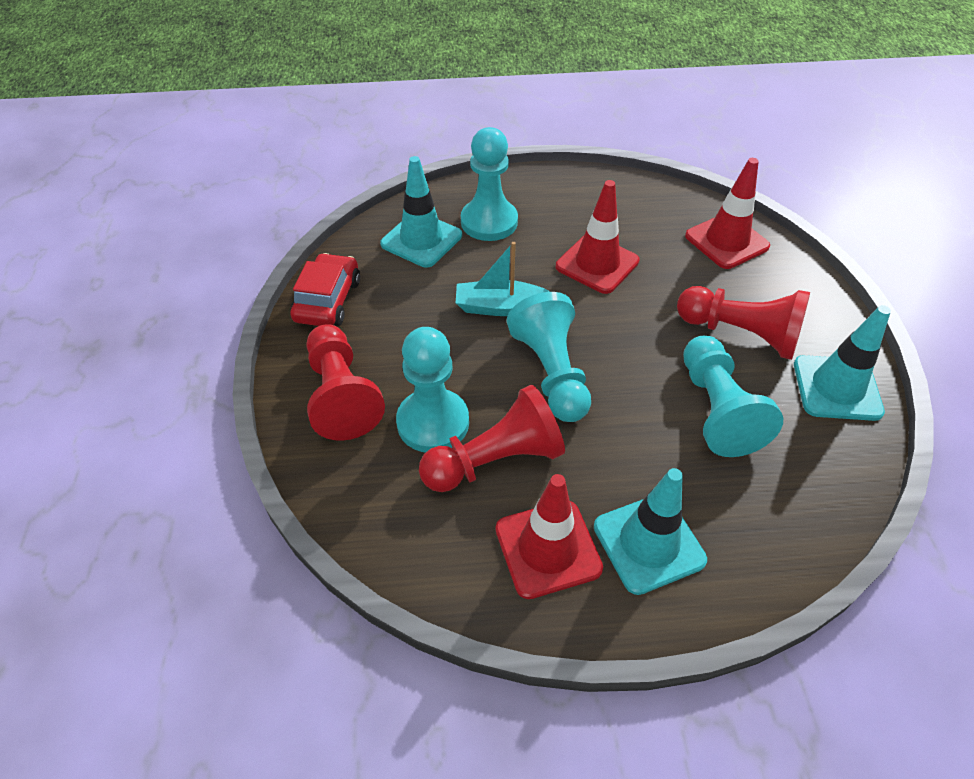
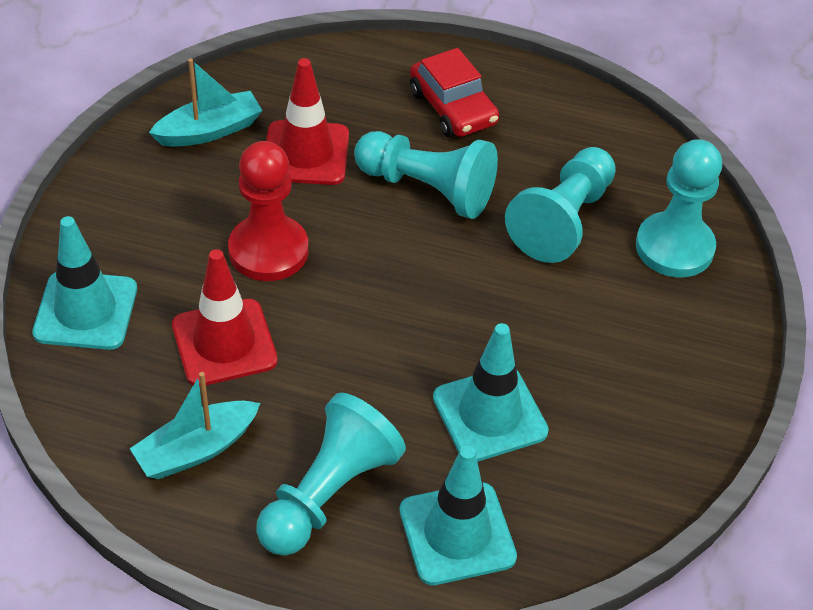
red pawn: 3 -> 1
red traffic cone: 3 -> 2
turquoise boat: 1 -> 2

